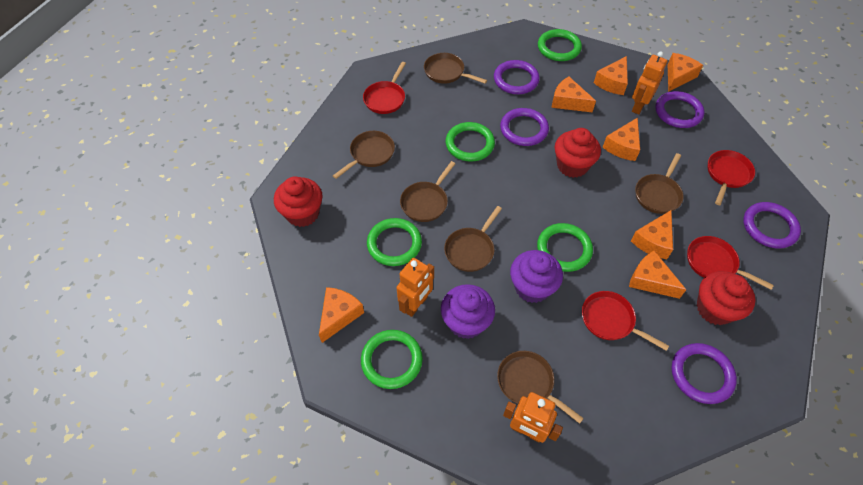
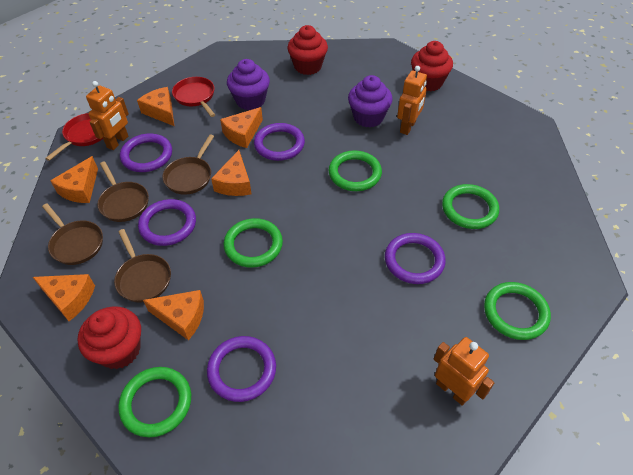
brown pan: 6 -> 4
orange cheese: 7 -> 6
red pan: 4 -> 2

